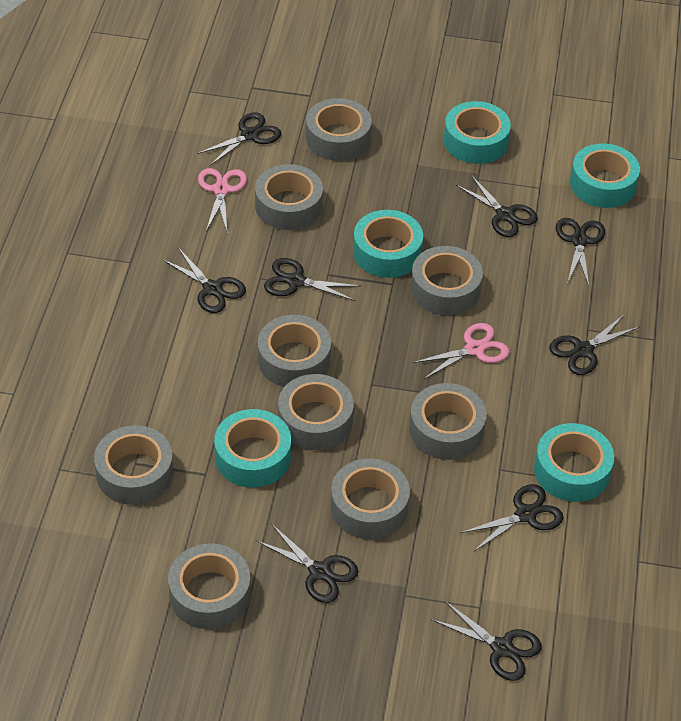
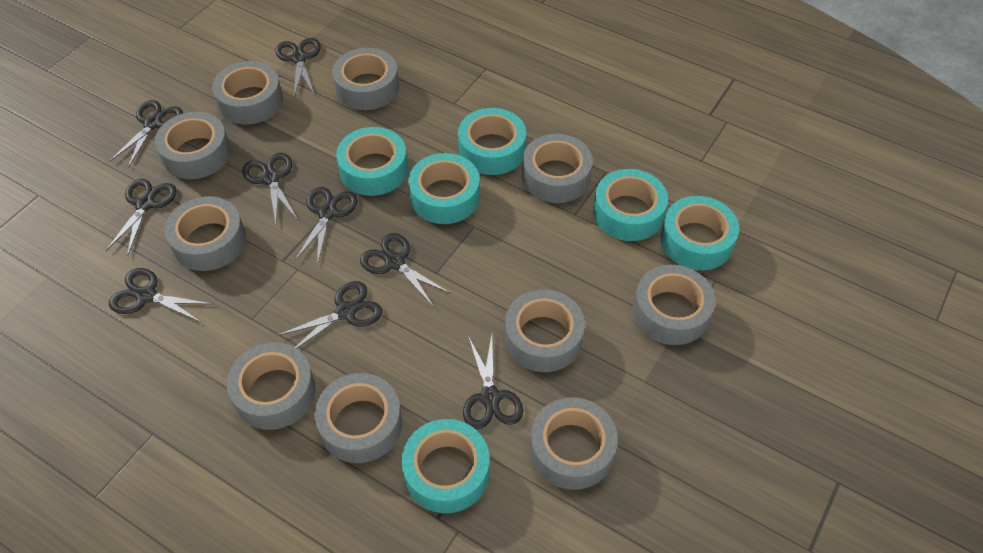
grey tape: 9 -> 10
pink scissors: 2 -> 0
turquoise tape: 5 -> 6

